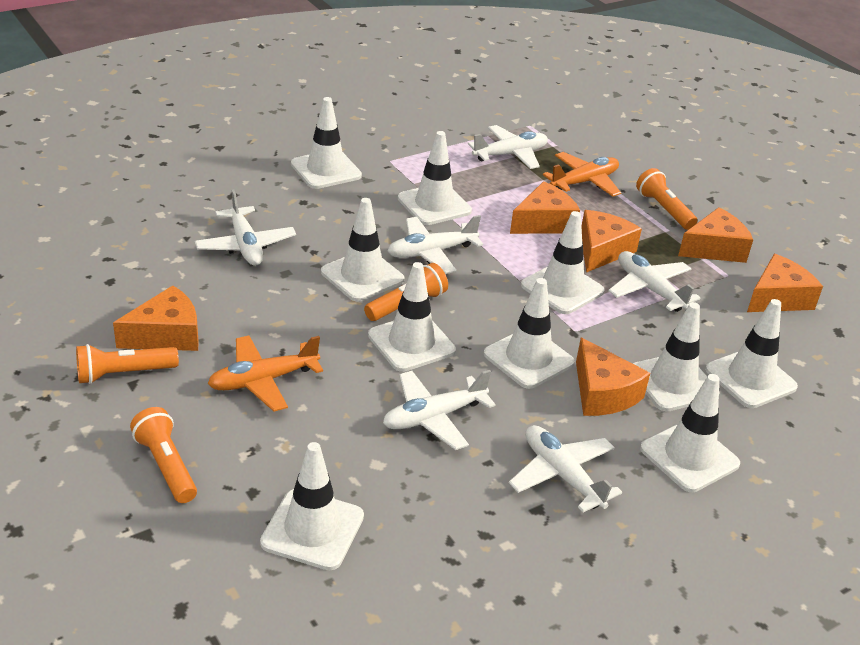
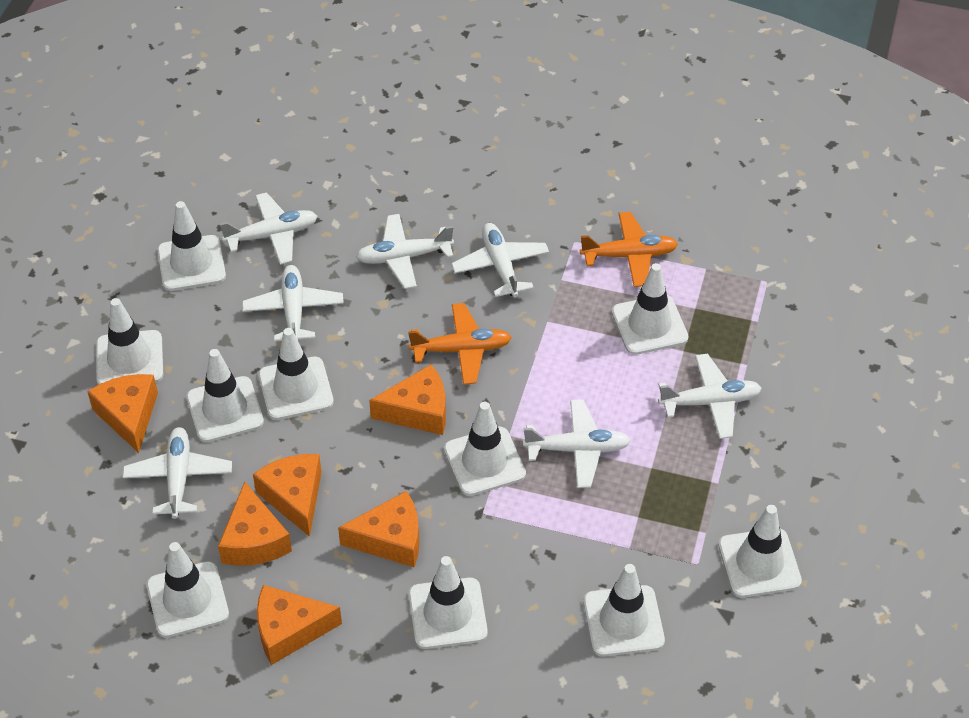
orange flashlight: 4 -> 0
white plane: 6 -> 7

